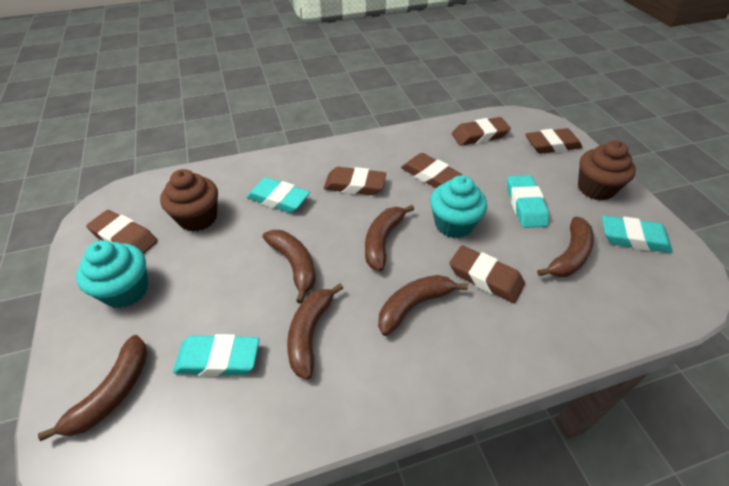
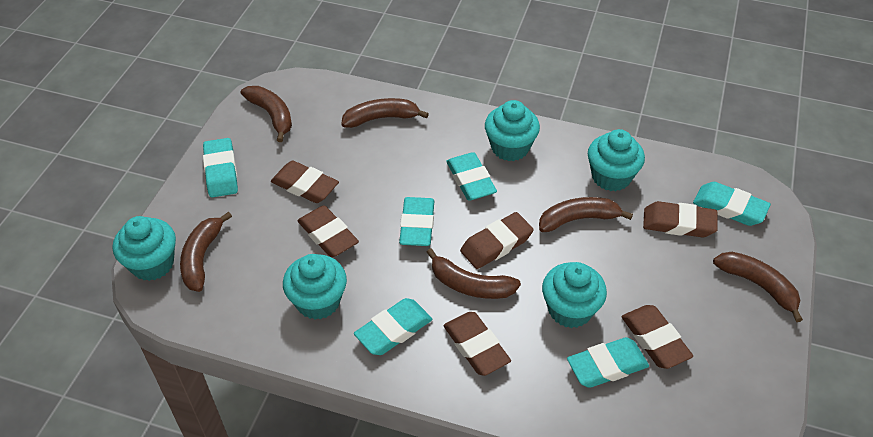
brown cupcake: 2 -> 0
turquoise cupcake: 2 -> 5
turquoise eraser: 4 -> 6

